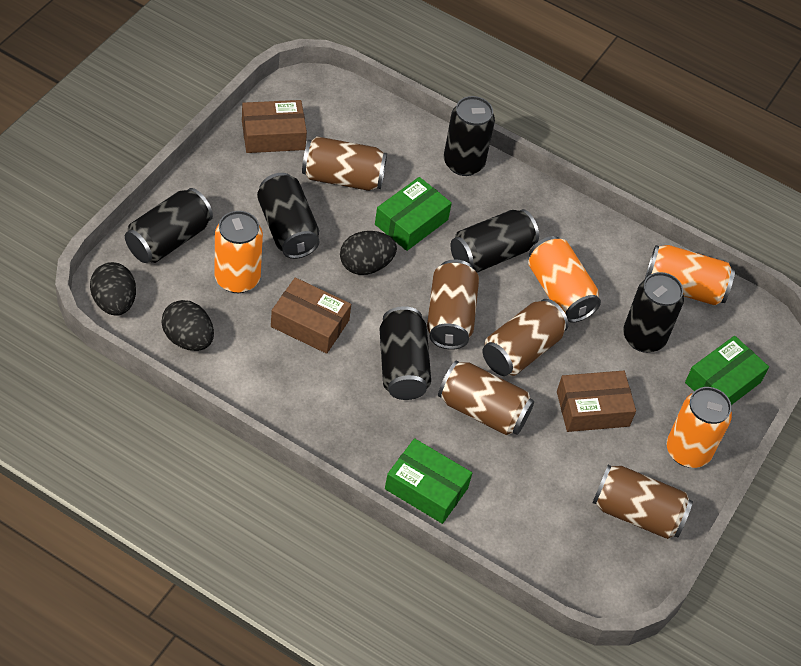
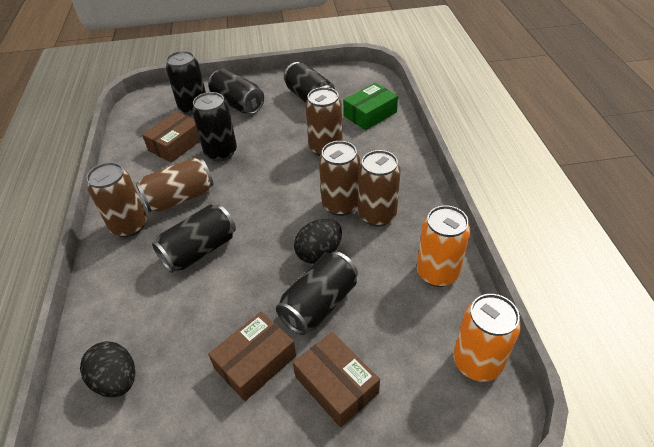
black egg: 3 -> 2
green box: 3 -> 1
orange can: 4 -> 2

